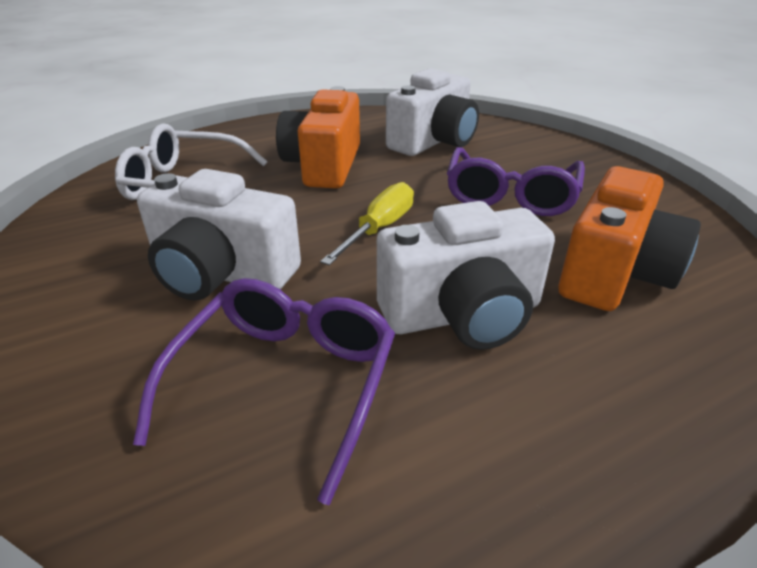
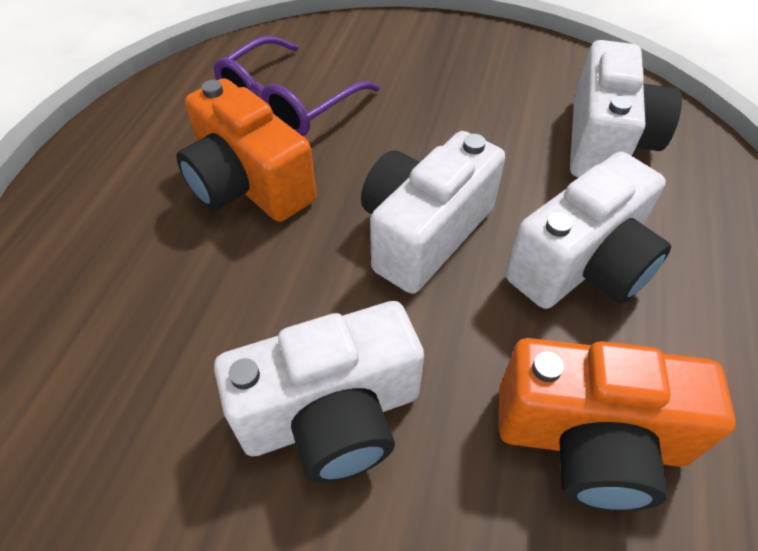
purple glasses: 2 -> 1
white camera: 3 -> 4
white glasses: 1 -> 0
yellow screwdriver: 1 -> 0

